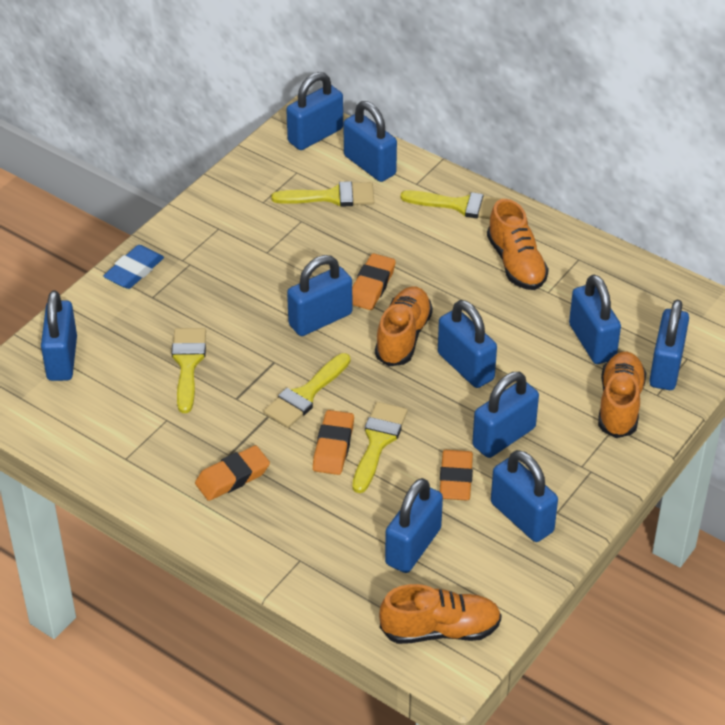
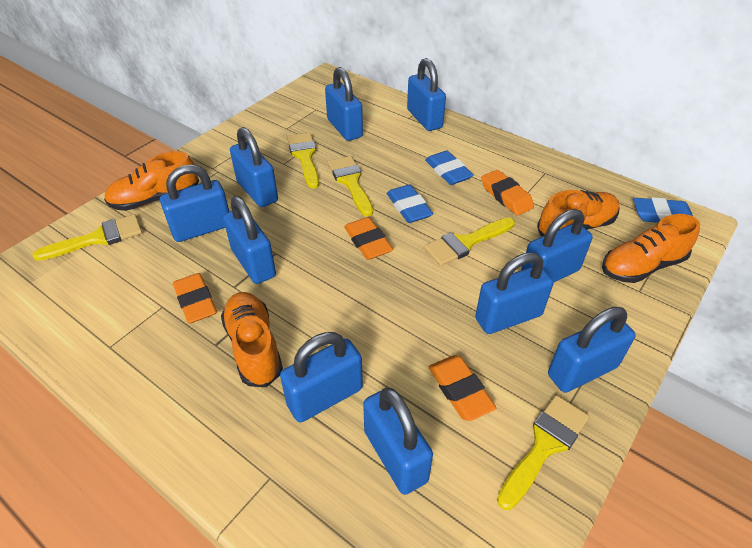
blue eraser: 1 -> 3

